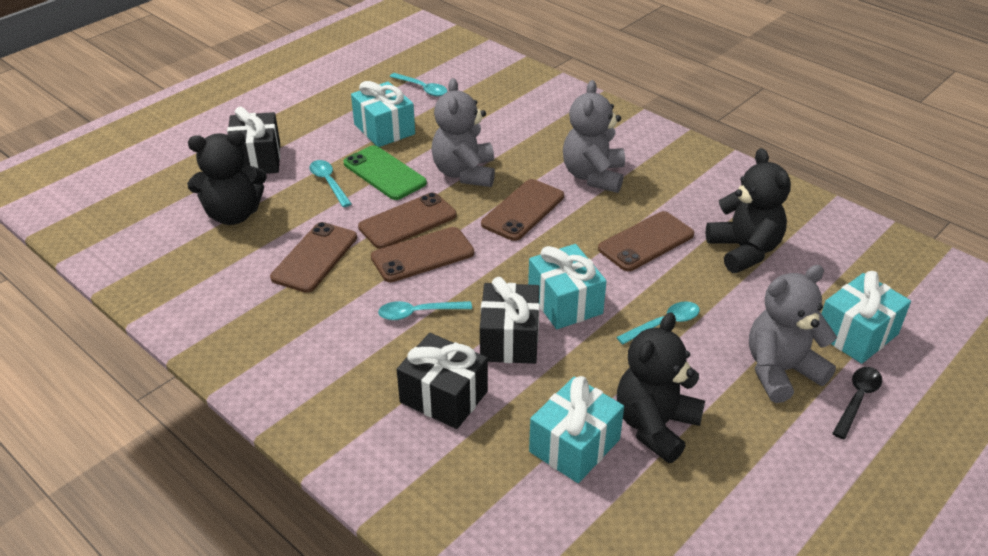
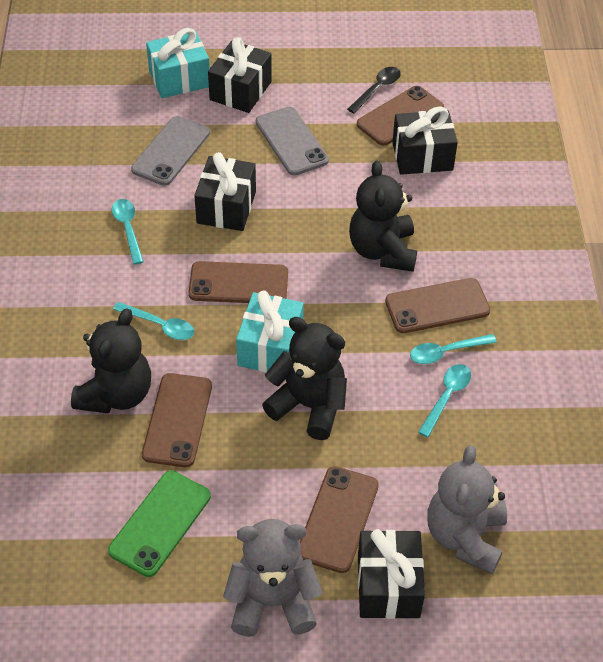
black gift: 3 -> 4
grey phone: 0 -> 2
grey teddy bear: 3 -> 2
turquoise gift: 4 -> 2

